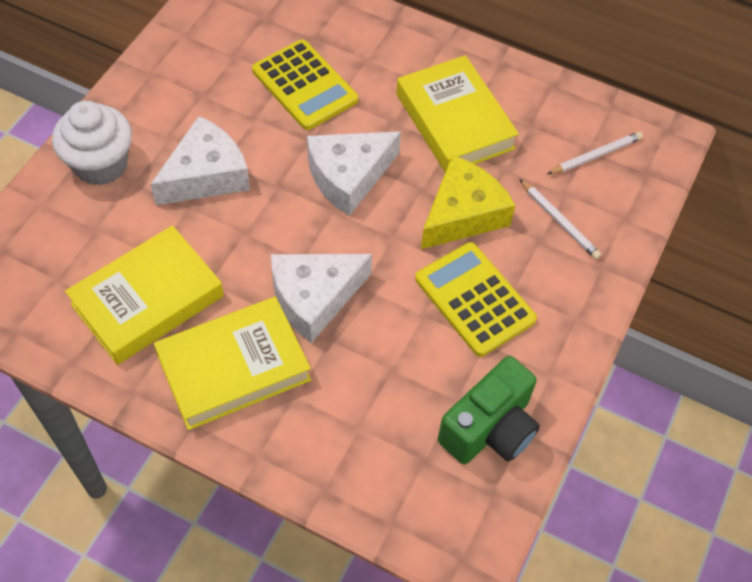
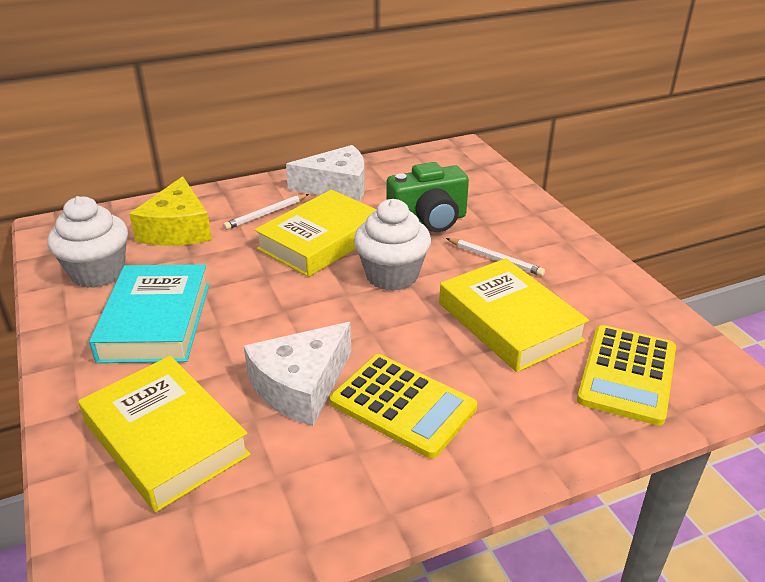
turquoise book: 0 -> 1
white cheese: 3 -> 2
white cupcake: 1 -> 2

